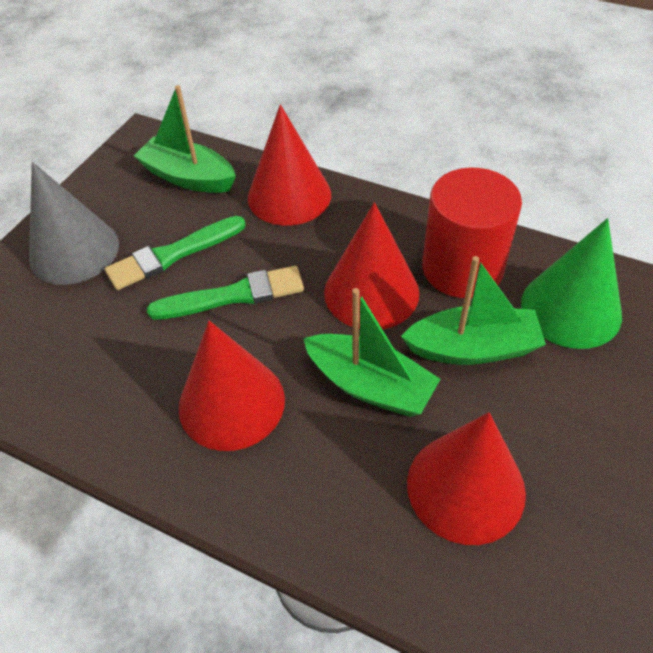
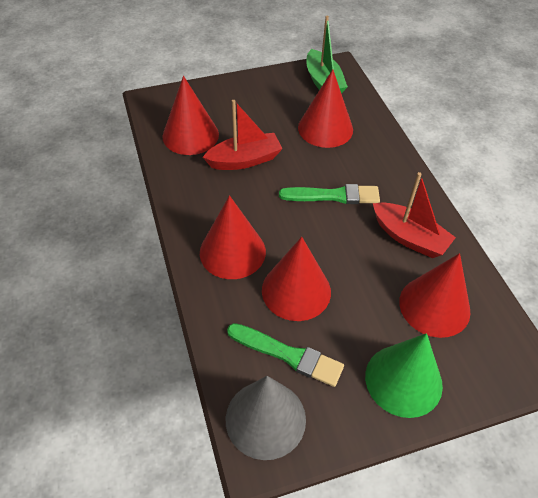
green boat: 3 -> 1
red boat: 0 -> 2
red cone: 4 -> 5
red cylinder: 1 -> 0

